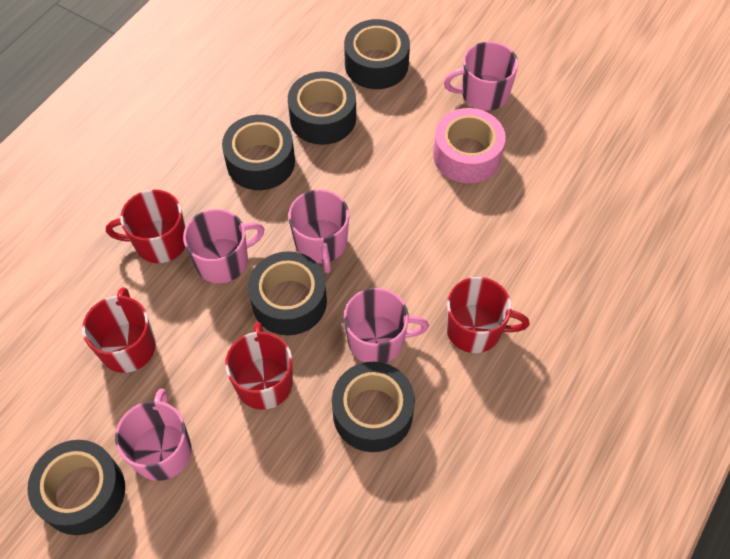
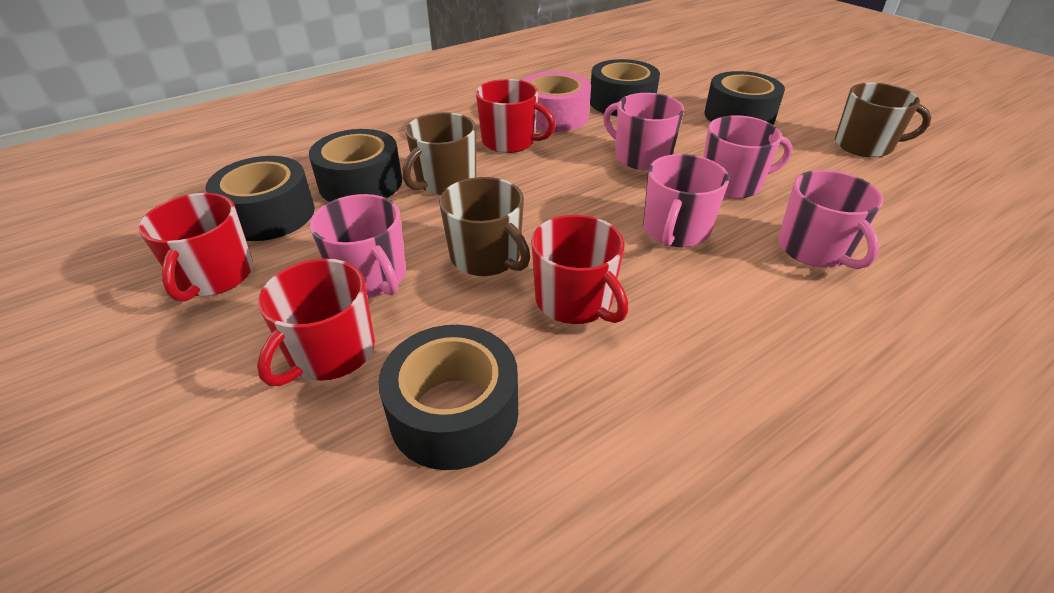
black tape: 6 -> 5
brown mug: 0 -> 3

